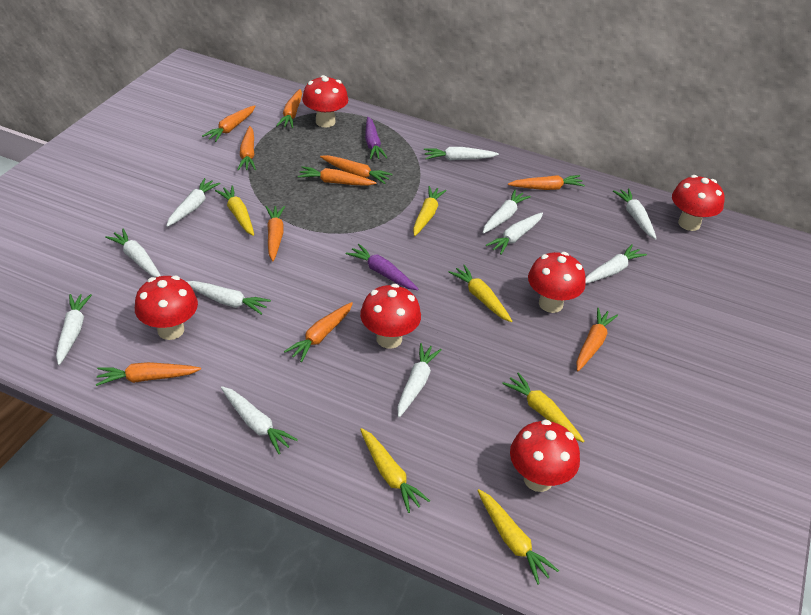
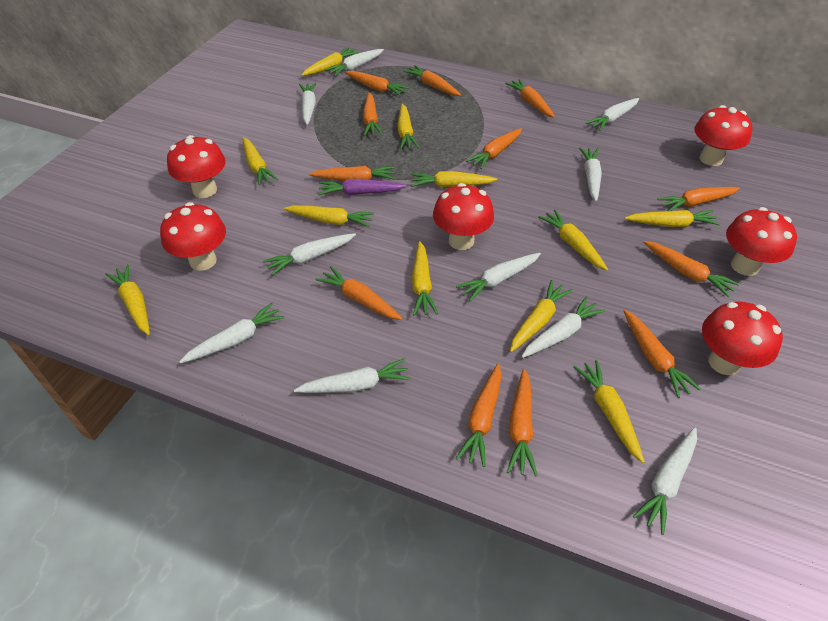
orange carrot: 10 -> 12
purple carrot: 2 -> 1
white carrot: 11 -> 10
yellow carrot: 6 -> 11

